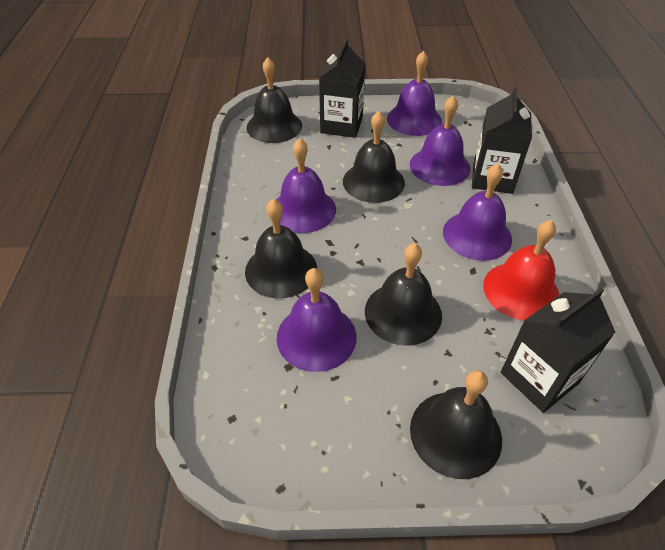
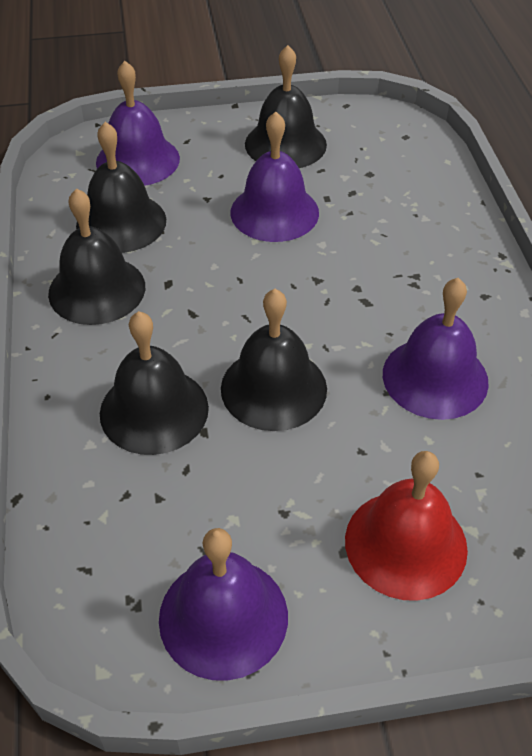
black carton: 3 -> 0
purple bell: 5 -> 4

